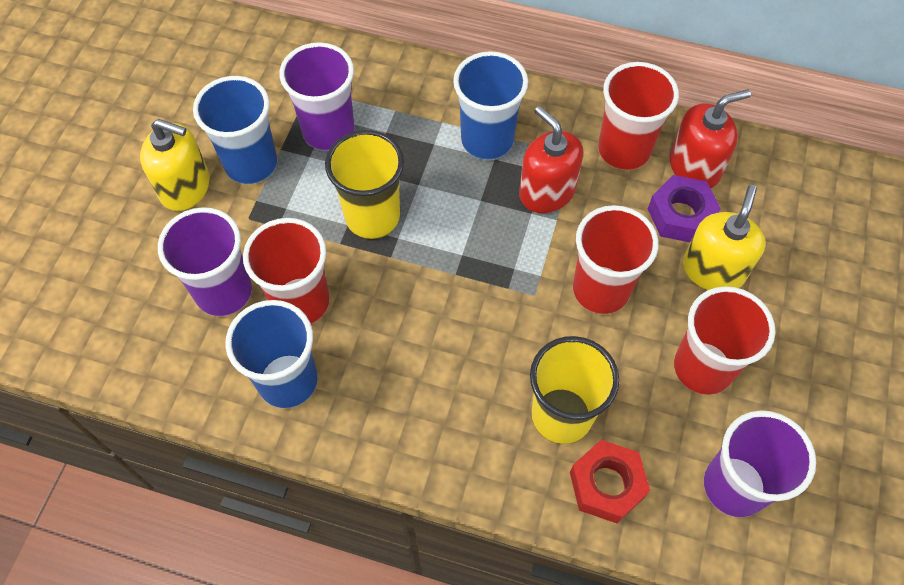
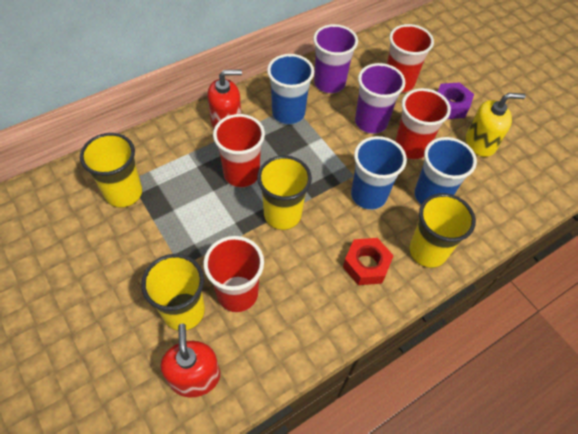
purple cup: 3 -> 2
yellow cup: 2 -> 4
yellow soap dispenser: 2 -> 1

